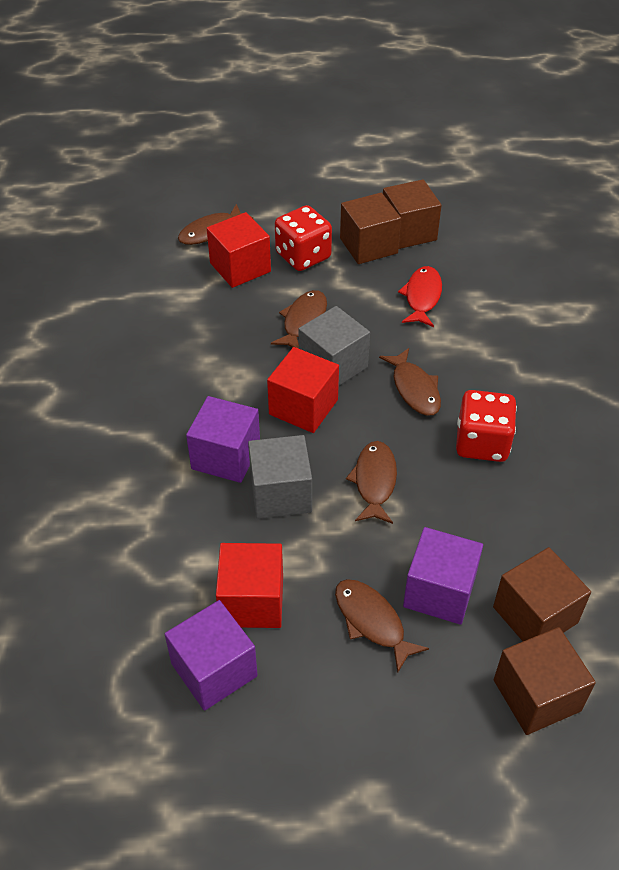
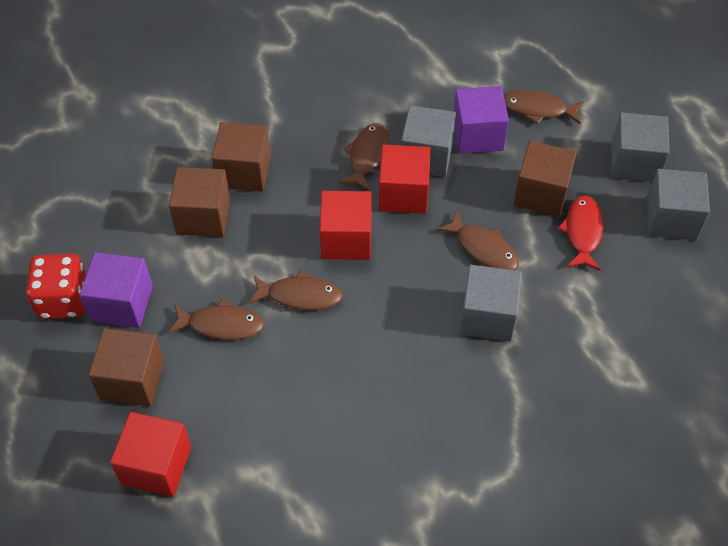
grey cube: 2 -> 4
purple cube: 3 -> 2
red dice: 2 -> 1

